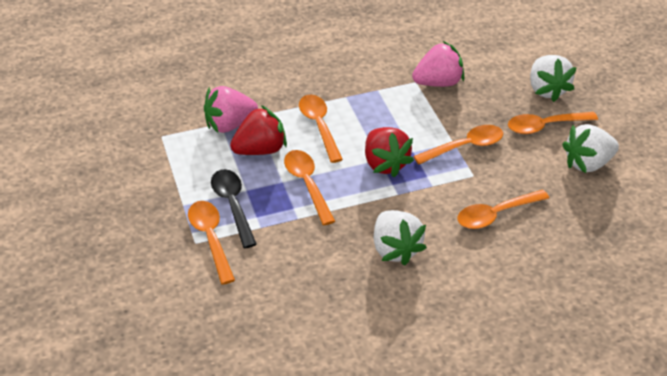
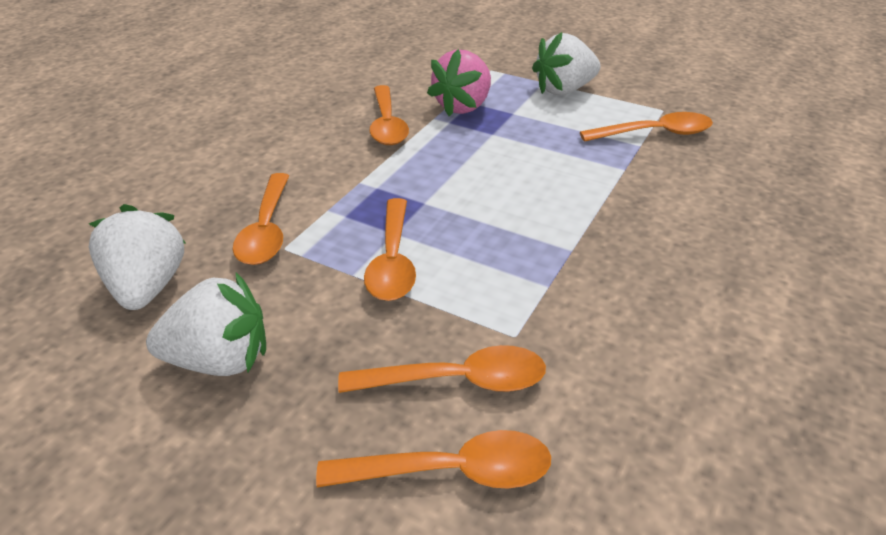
black spoon: 1 -> 0
pink strawberry: 2 -> 1
red strawberry: 2 -> 0

